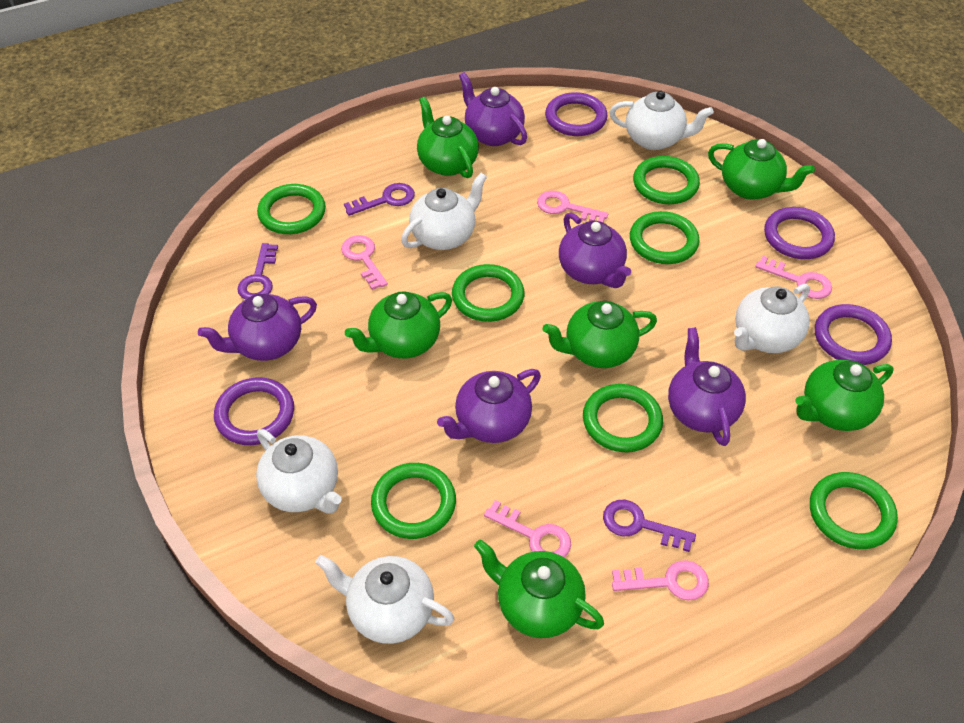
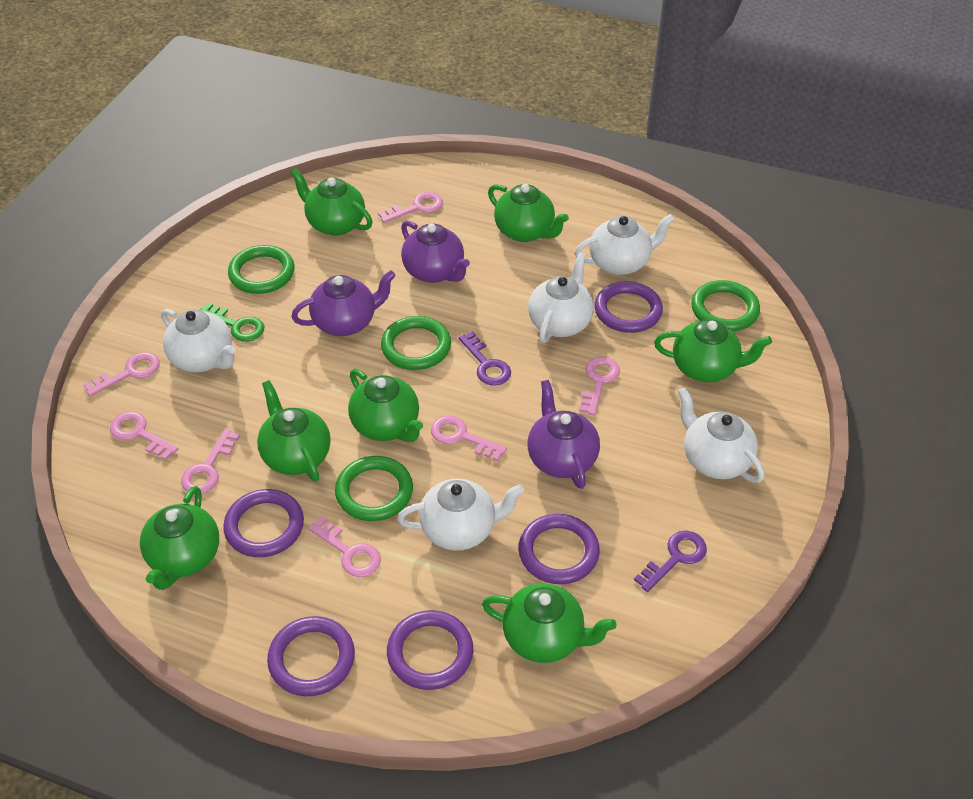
green key: 0 -> 1
green ring: 7 -> 4
green teapot: 6 -> 7
pink key: 5 -> 7
purple key: 3 -> 2
purple ring: 4 -> 5
purple teapot: 5 -> 3

